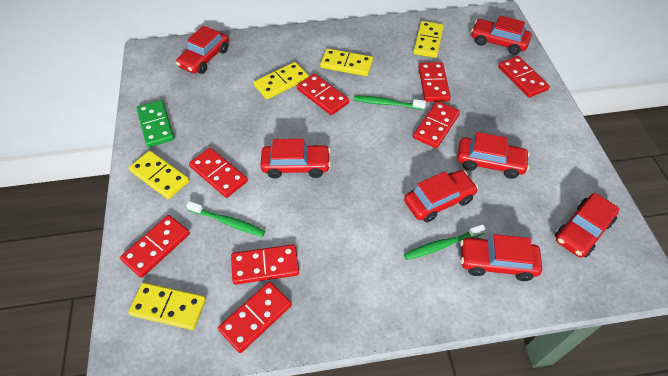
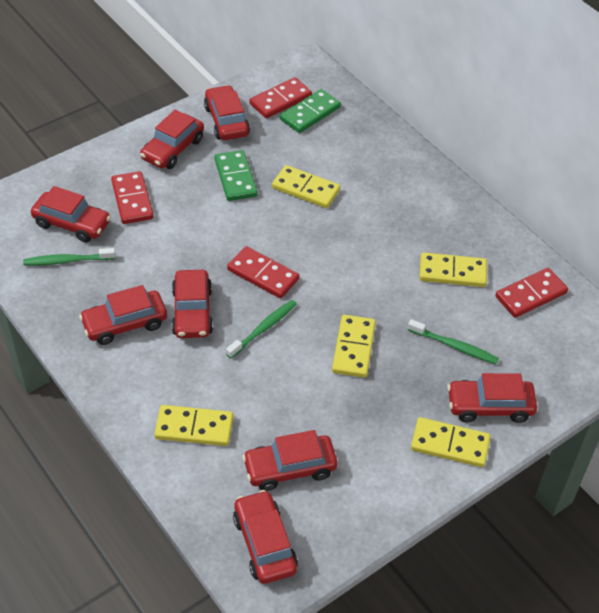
green domino: 1 -> 2
red car: 7 -> 8
red domino: 8 -> 4

